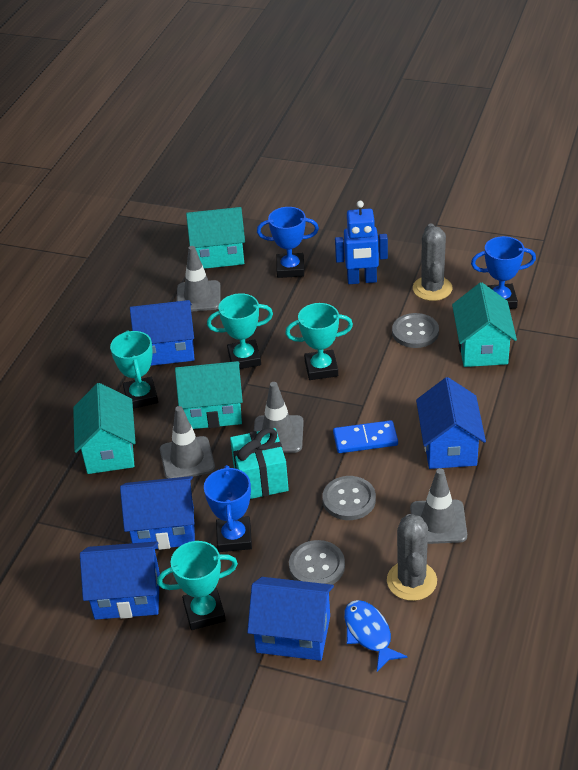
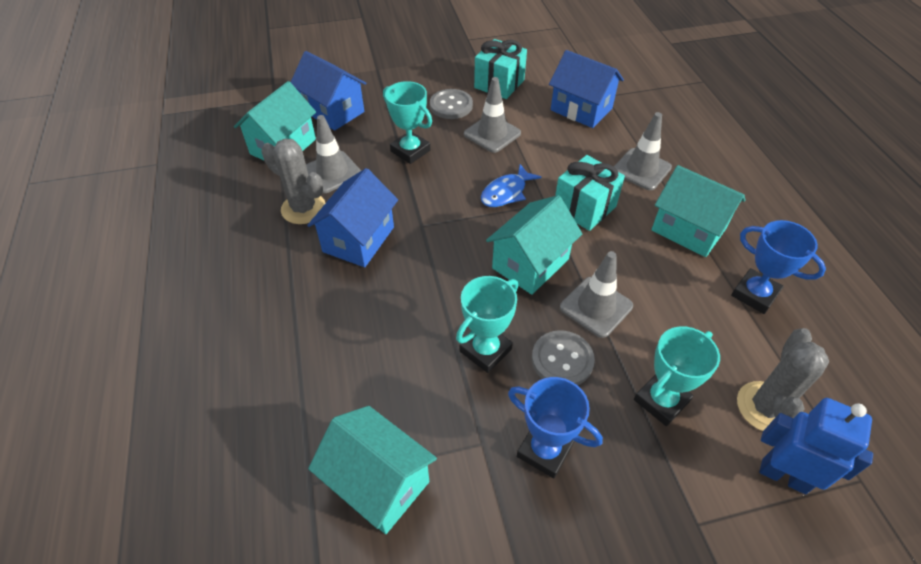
blue domino: 1 -> 0
blue house: 5 -> 3
blue trophy: 3 -> 2
grey button: 3 -> 2
turquoise gift: 1 -> 2
turquoise trophy: 4 -> 3

